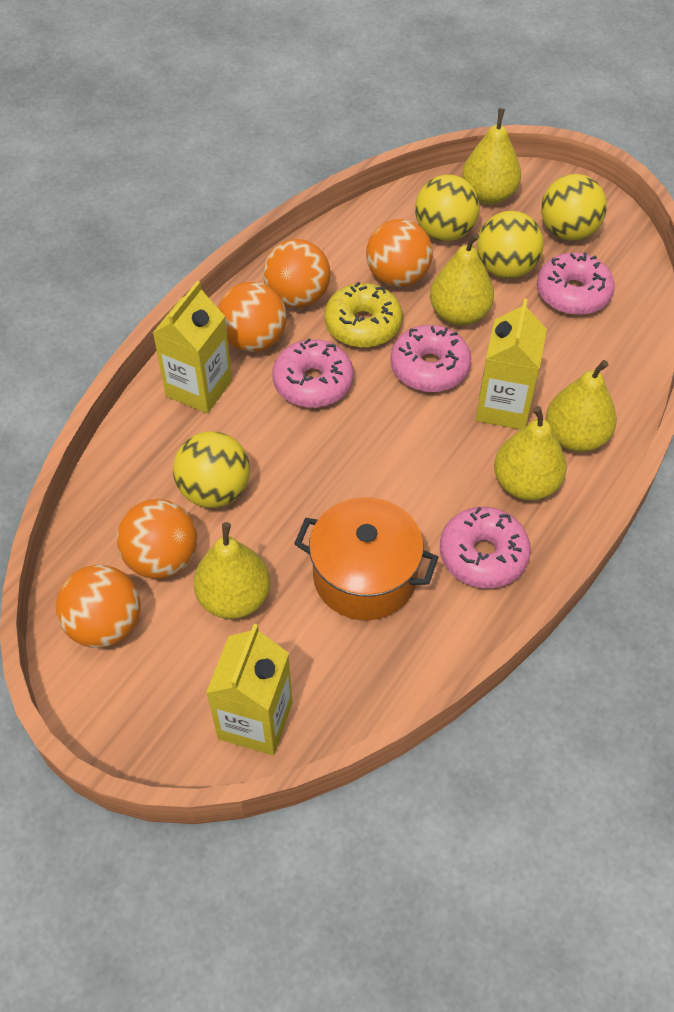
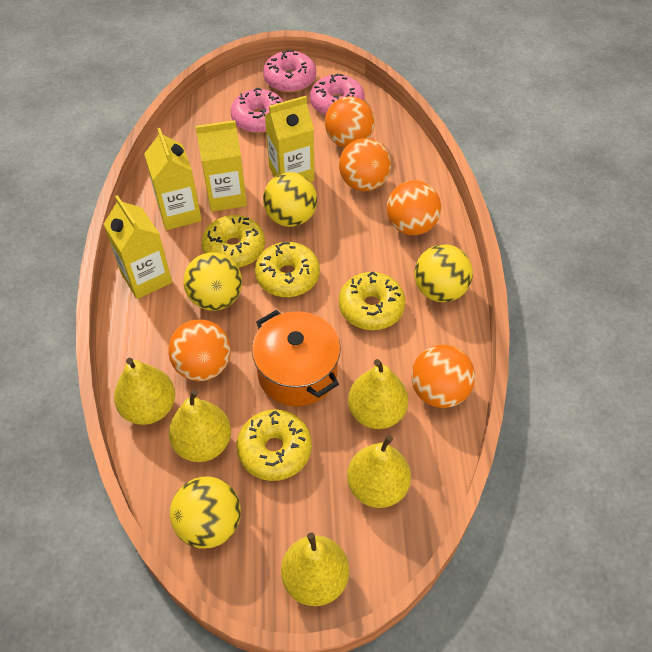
pink donut: 4 -> 3
yellow carton: 3 -> 4
yellow donut: 1 -> 4

